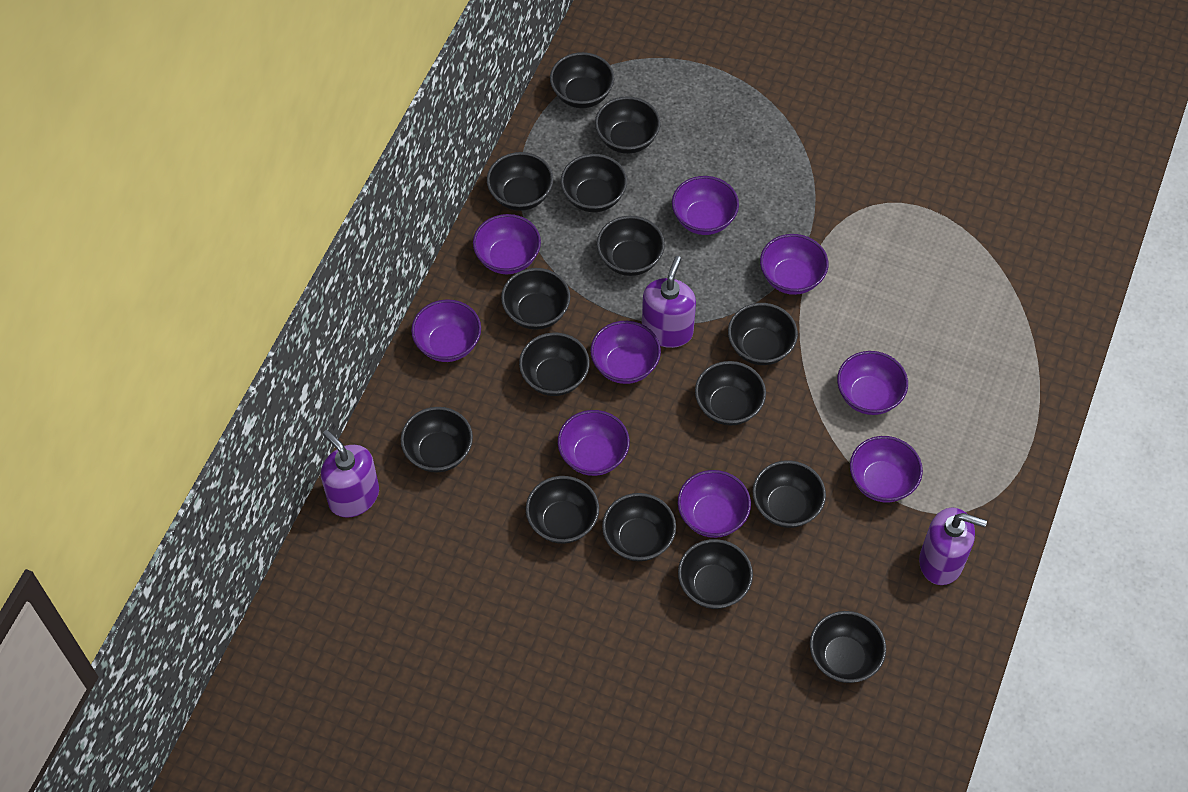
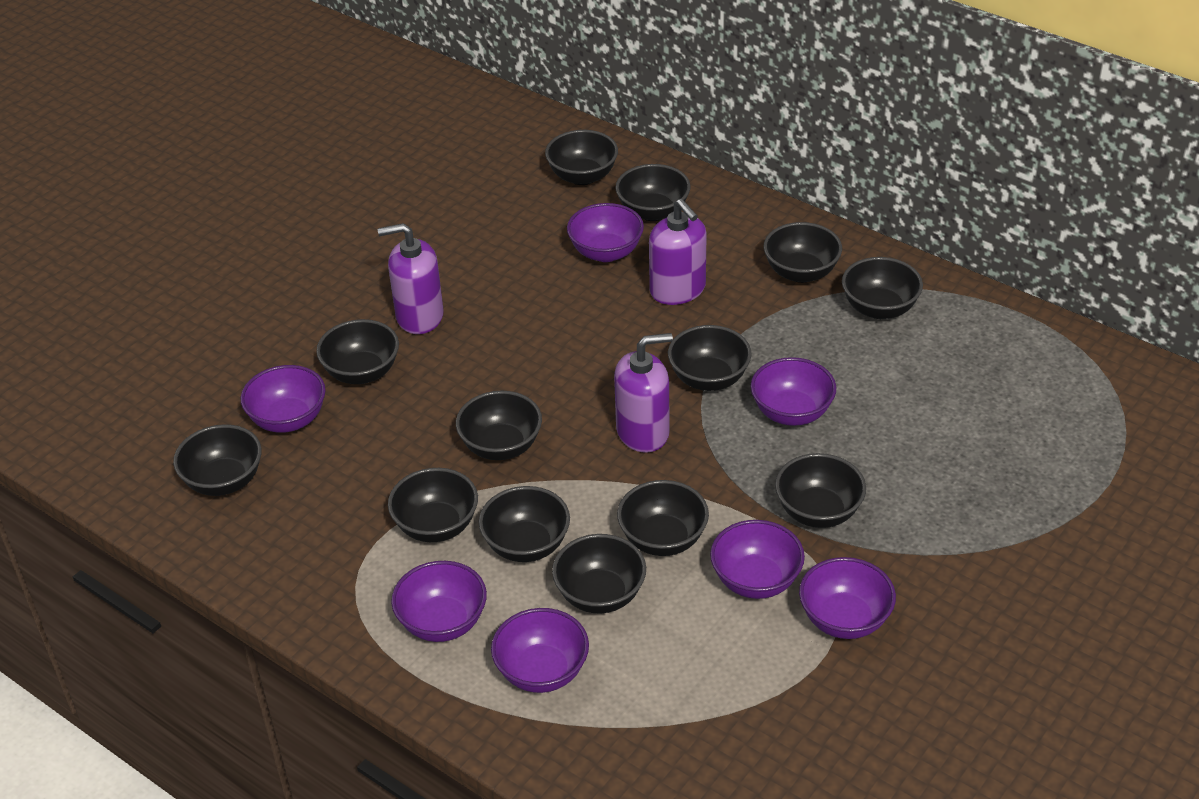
black bowl: 15 -> 13
purple bowl: 9 -> 7

